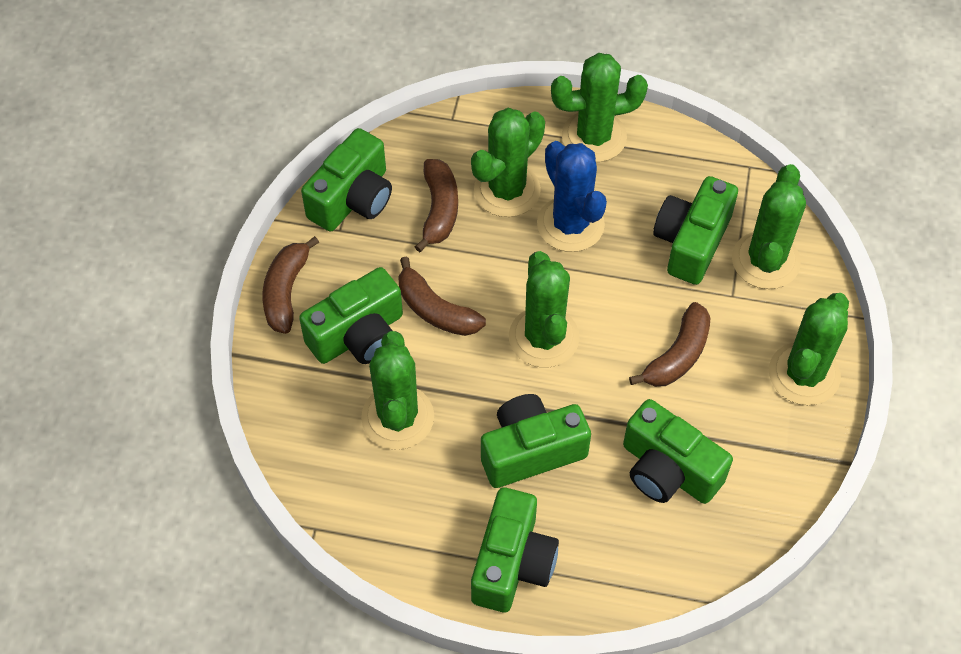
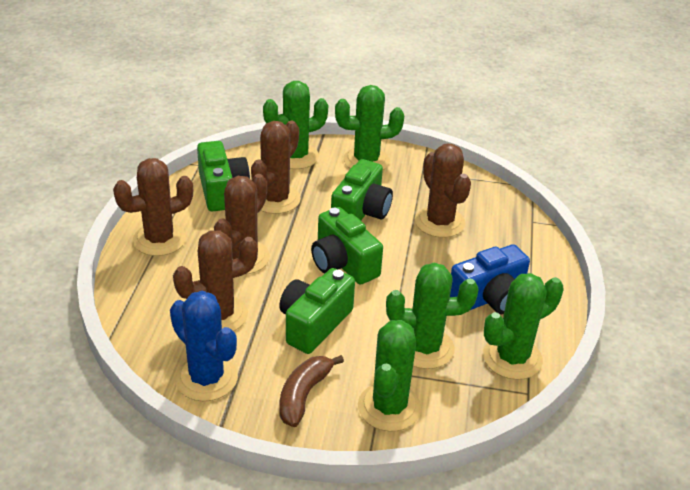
blue camera: 0 -> 1
brown banana: 4 -> 1
brown cactus: 0 -> 5
green cactus: 6 -> 5
green camera: 6 -> 4

